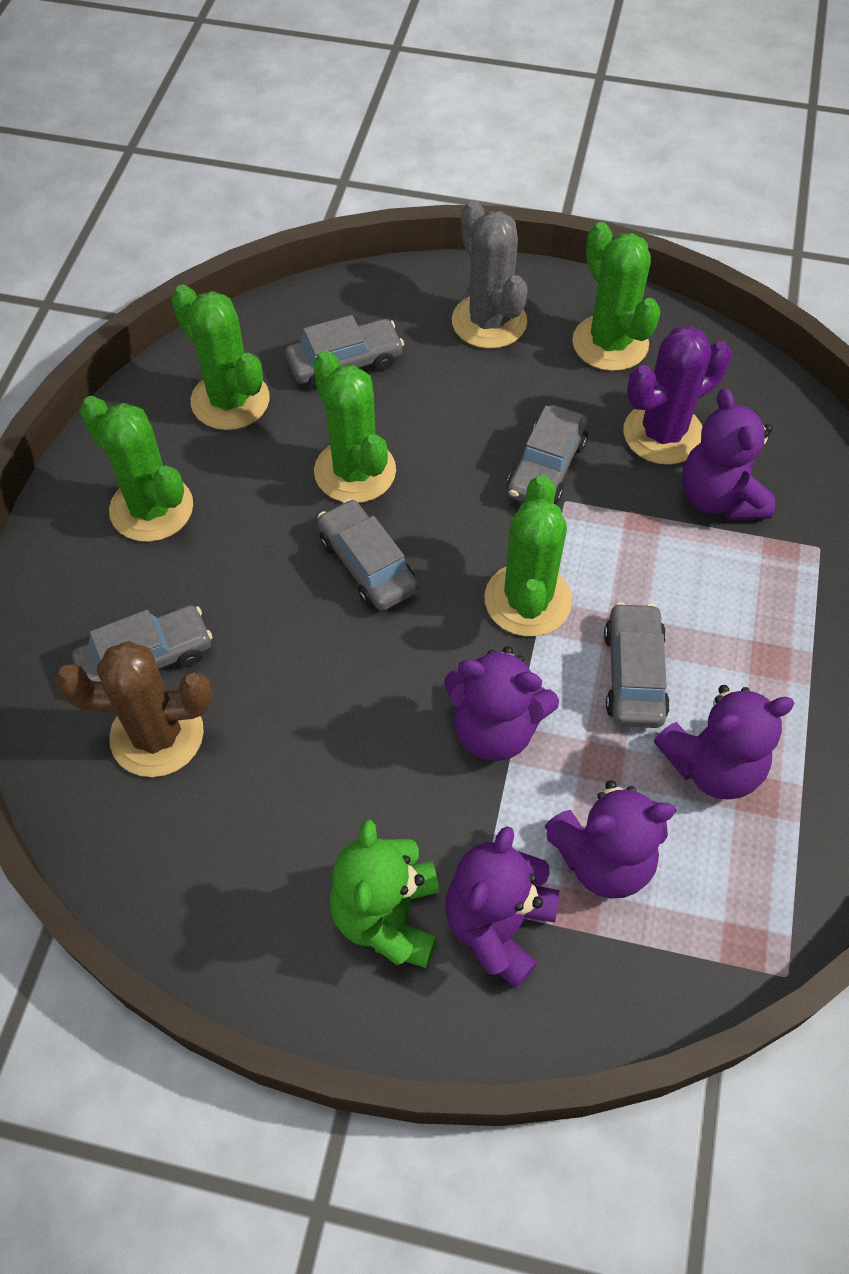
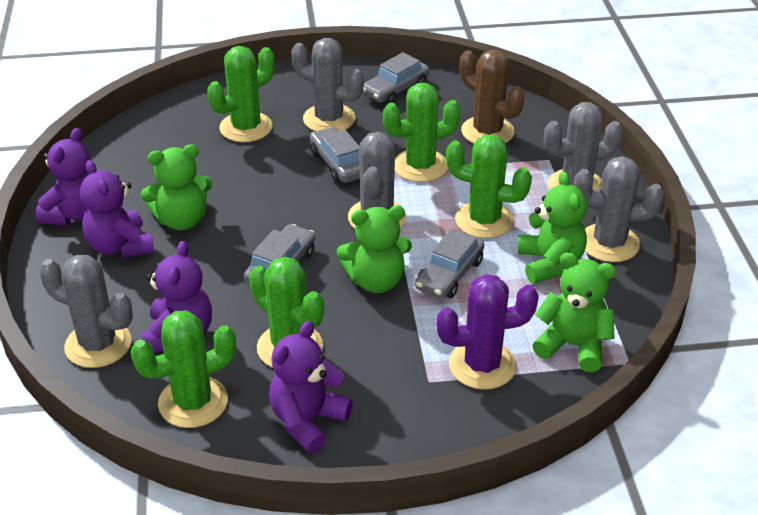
green teddy bear: 1 -> 4
grey cactus: 1 -> 5
grey car: 5 -> 4
purple teddy bear: 5 -> 4

